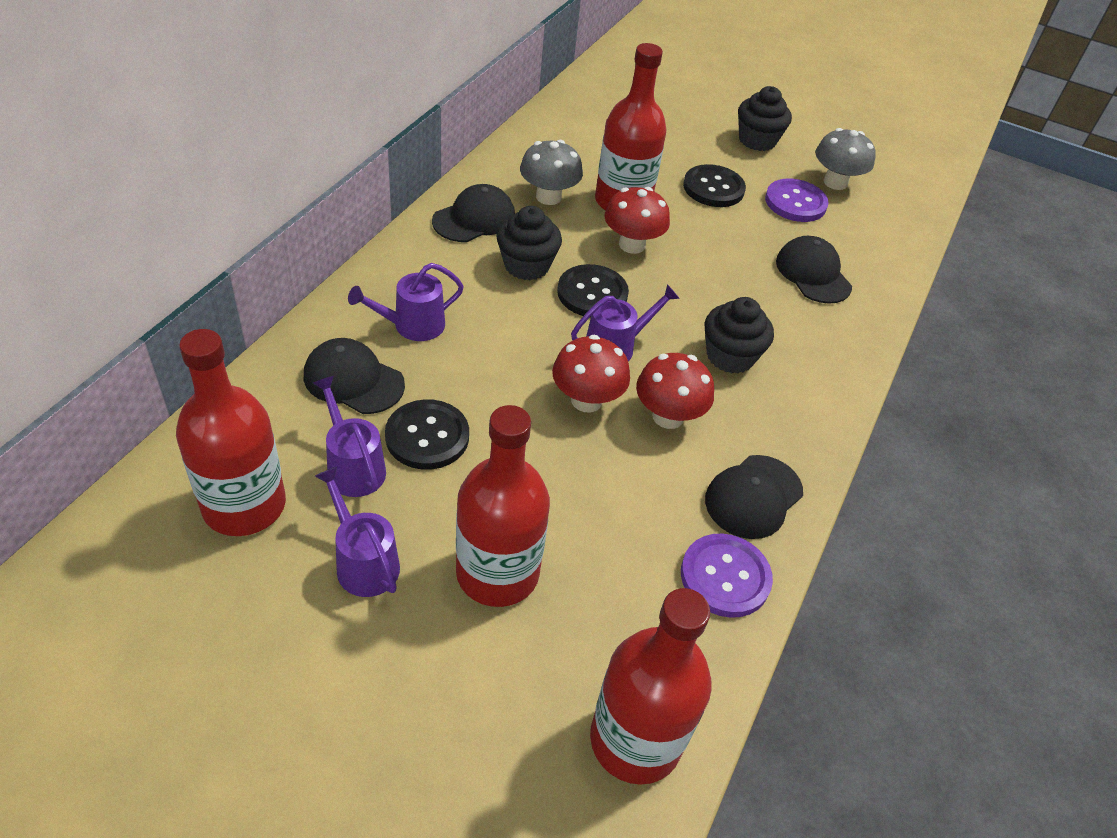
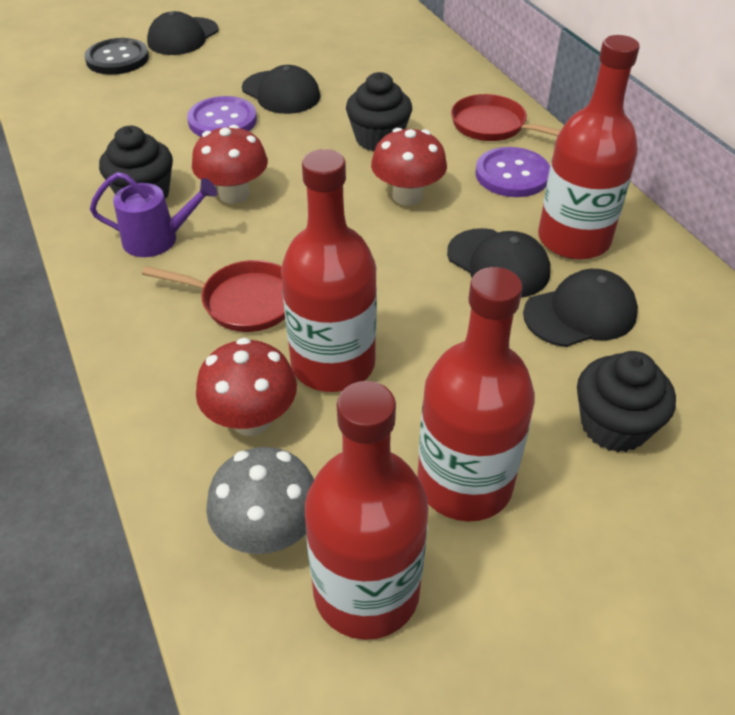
black button: 3 -> 1
grey mushroom: 2 -> 1
purple watering can: 4 -> 1
red pan: 0 -> 2

